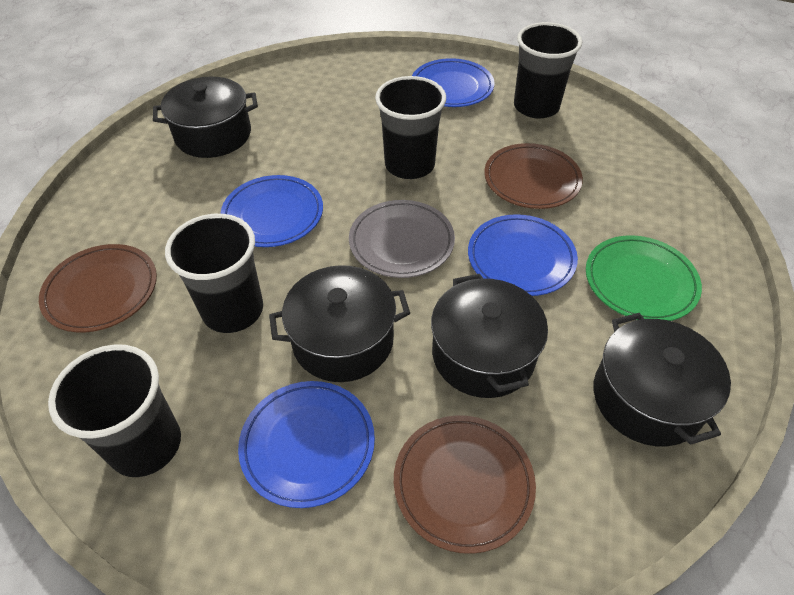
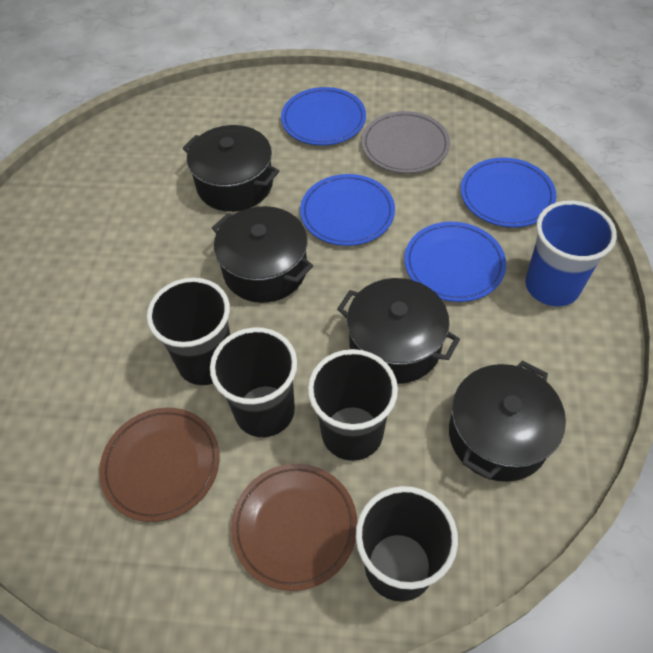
blue cup: 0 -> 1
brown plate: 3 -> 2
green plate: 1 -> 0

